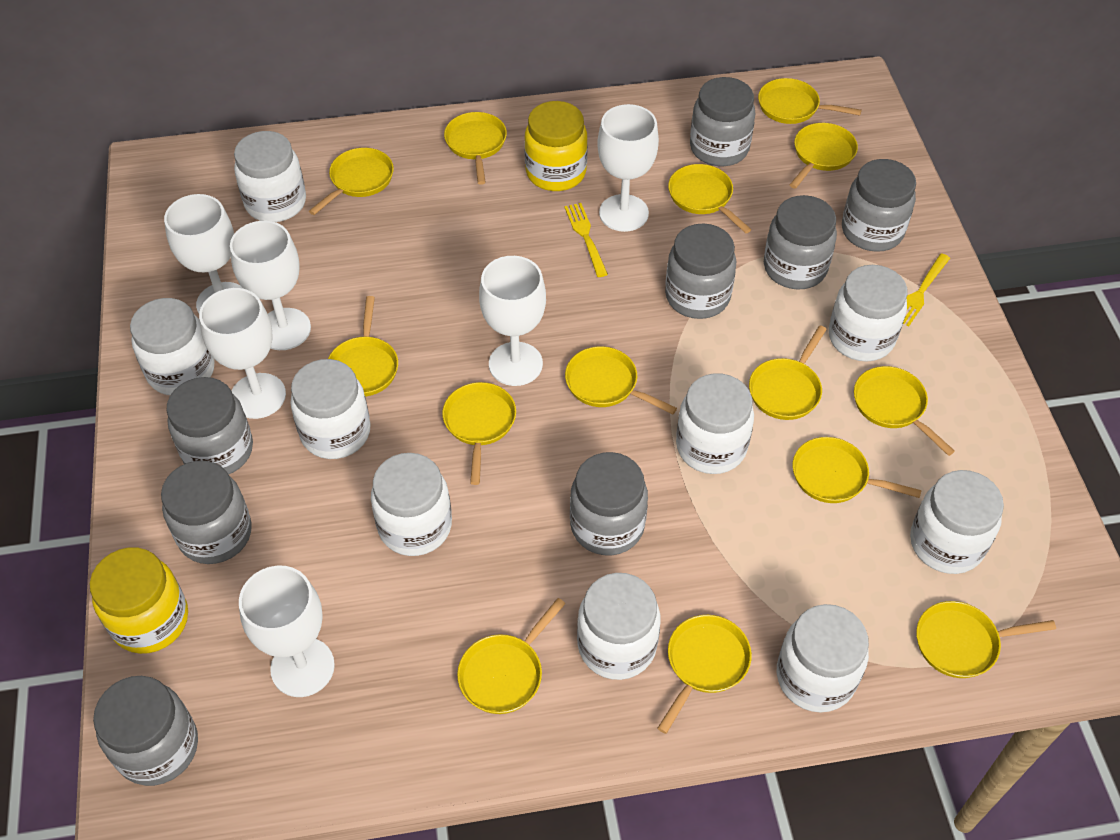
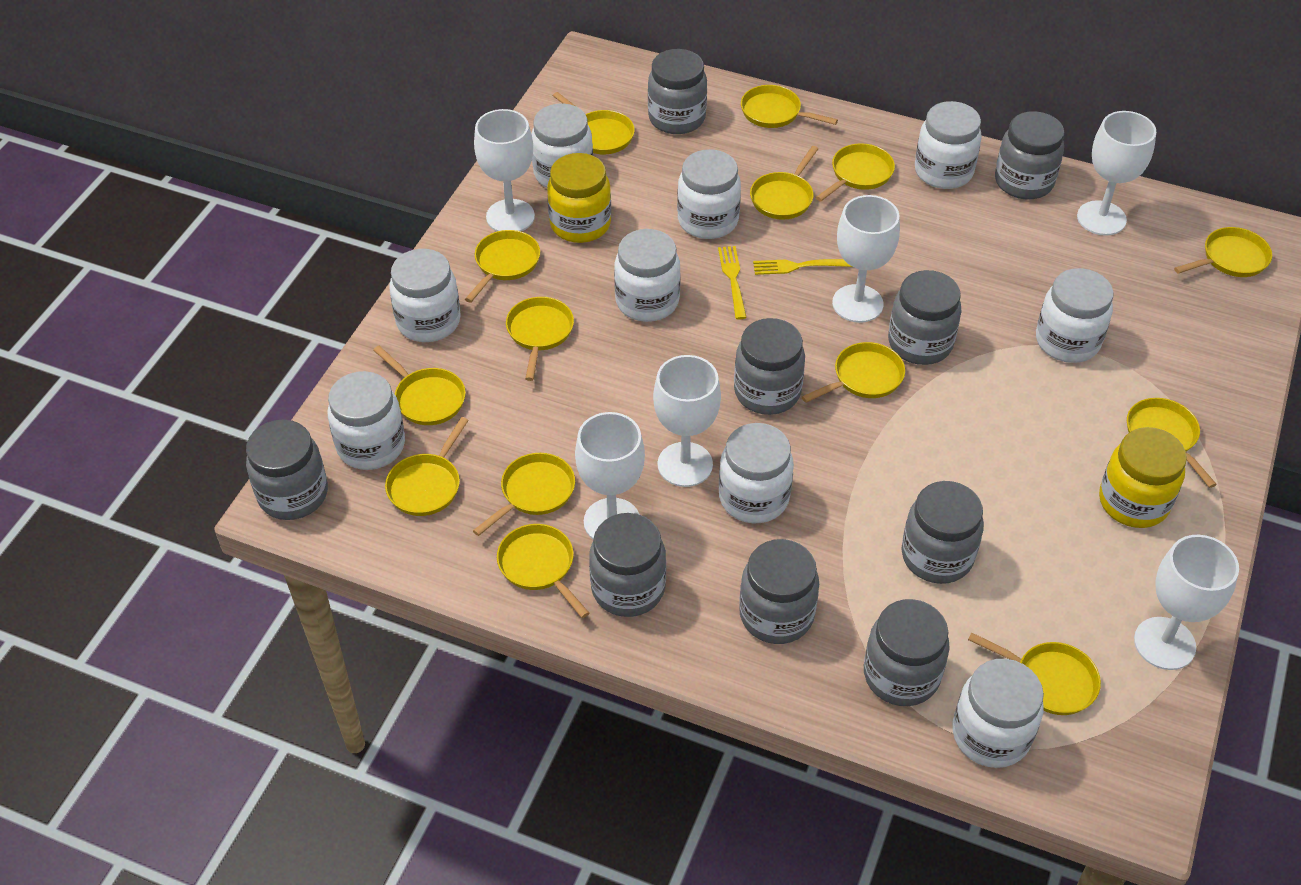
grey jar: 8 -> 9

